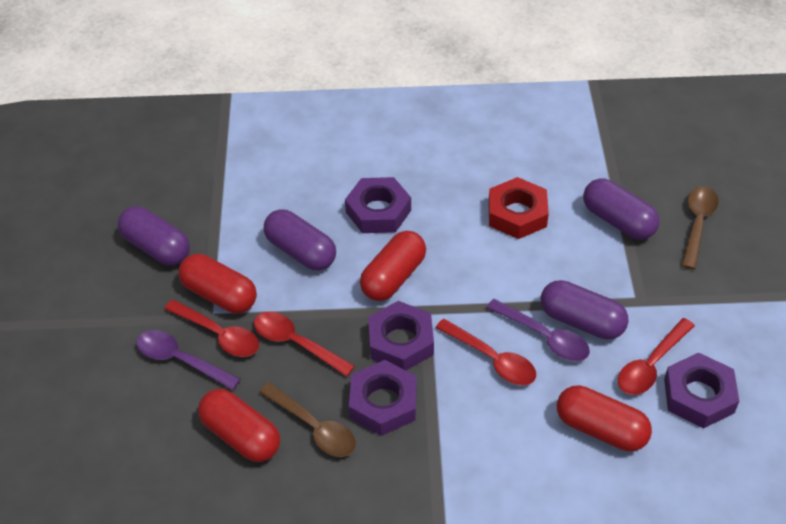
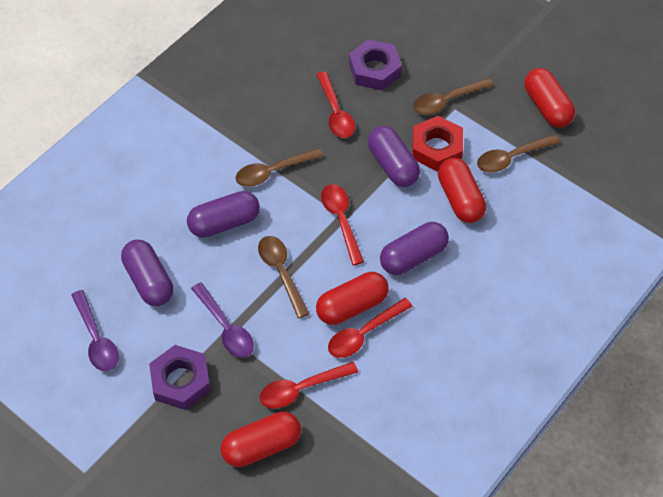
brown spoon: 2 -> 4
purple nut: 4 -> 2

